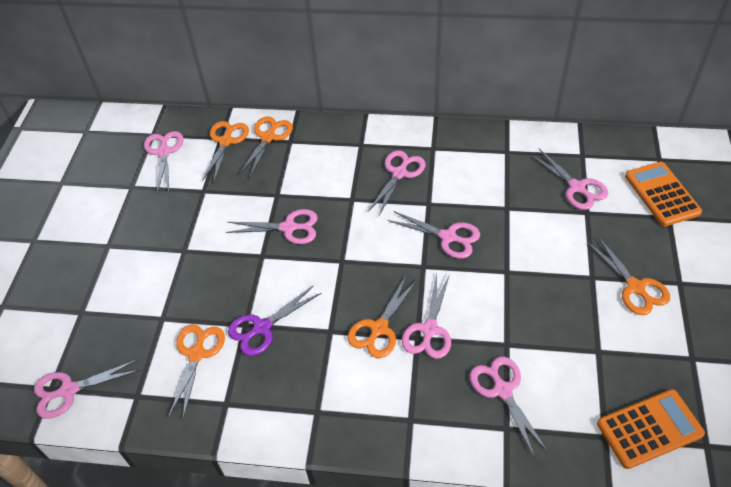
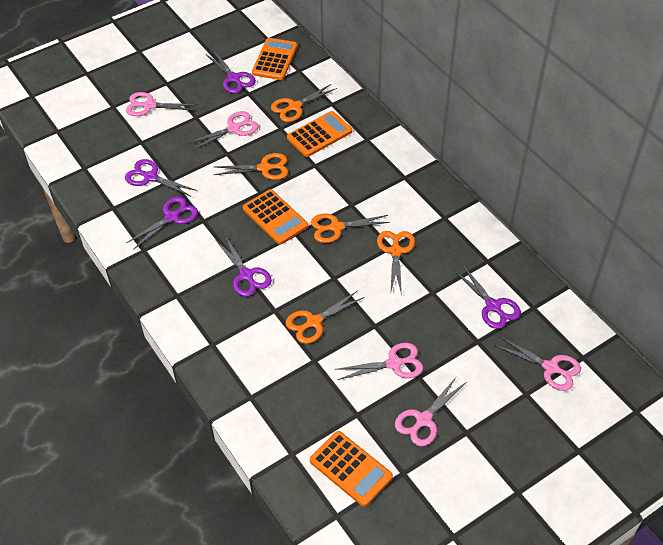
orange calculator: 2 -> 4
pink scissors: 8 -> 5
purple scissors: 1 -> 5

